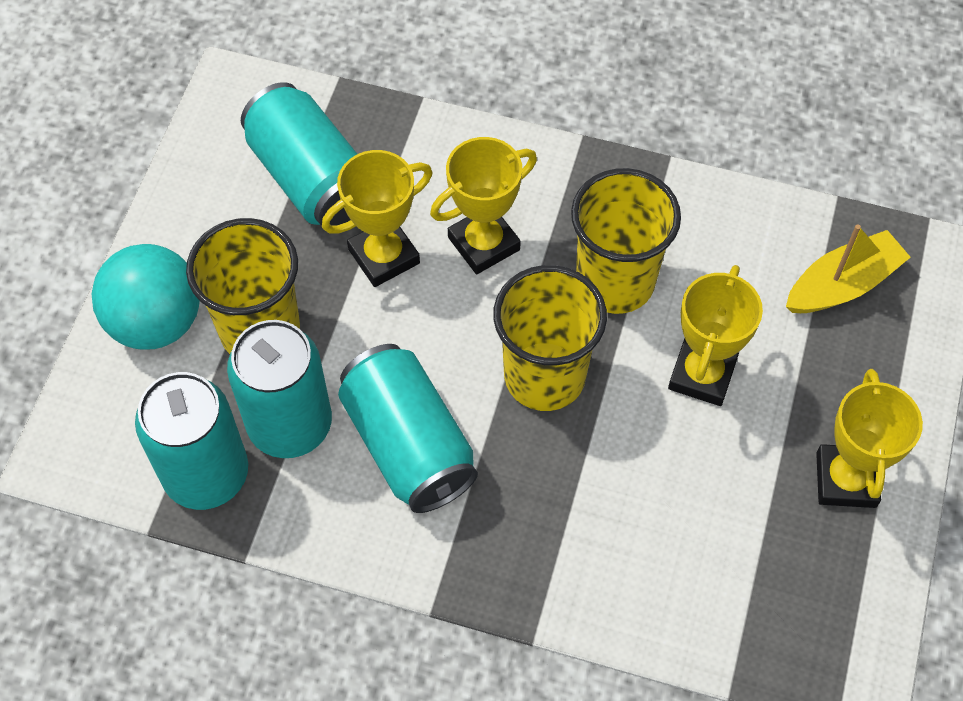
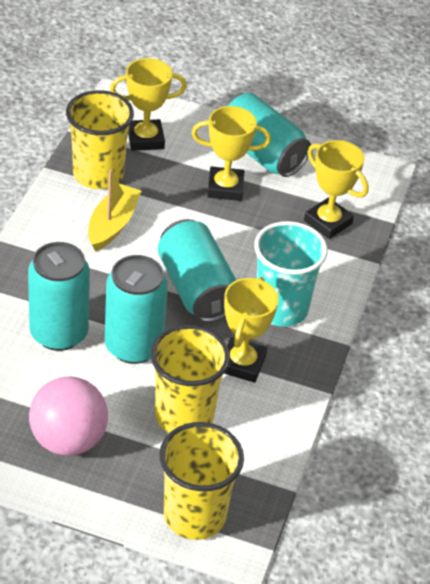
pink ball: 0 -> 1
turquoise ball: 1 -> 0
turquoise cup: 0 -> 1

